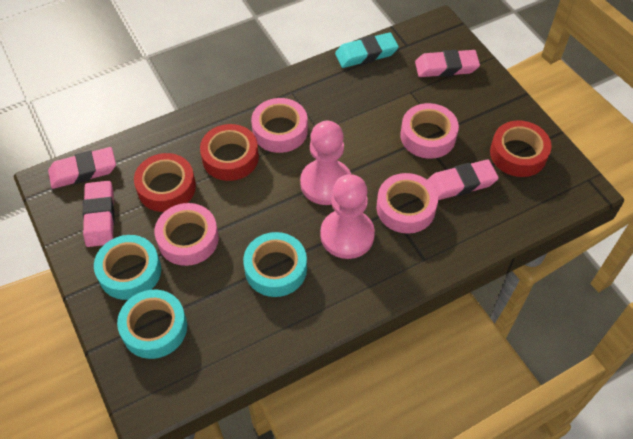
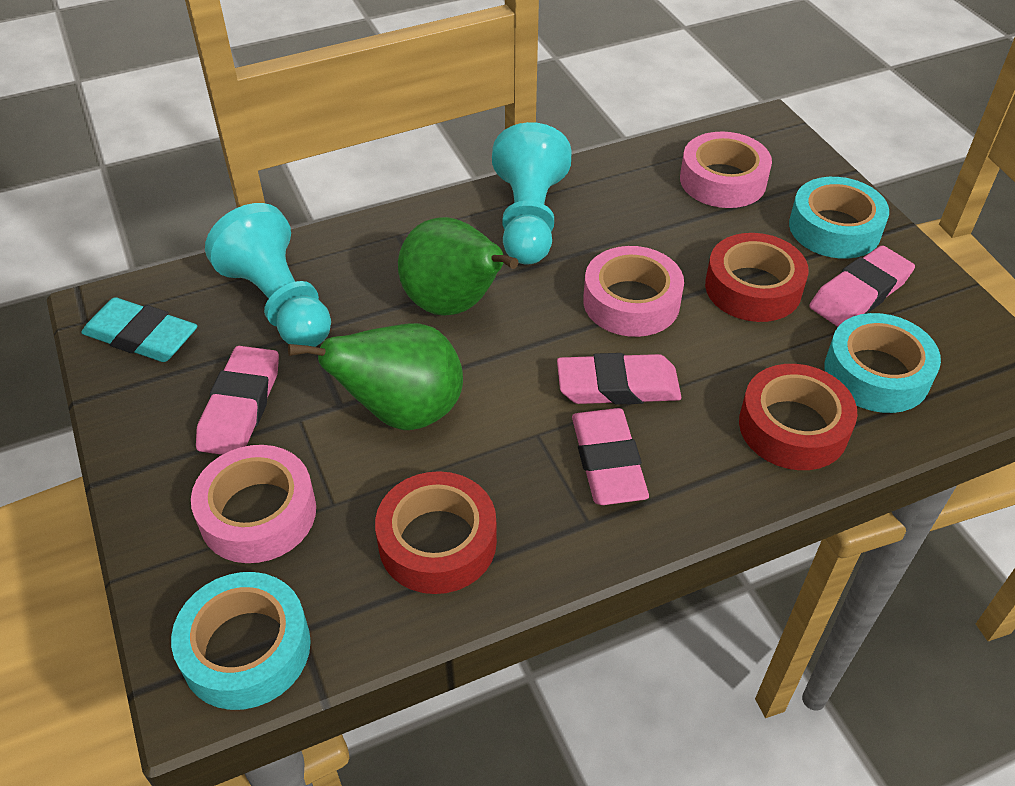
green pear: 0 -> 2
pink pawn: 2 -> 0
pink tape: 4 -> 3
turquoise pawn: 0 -> 2

